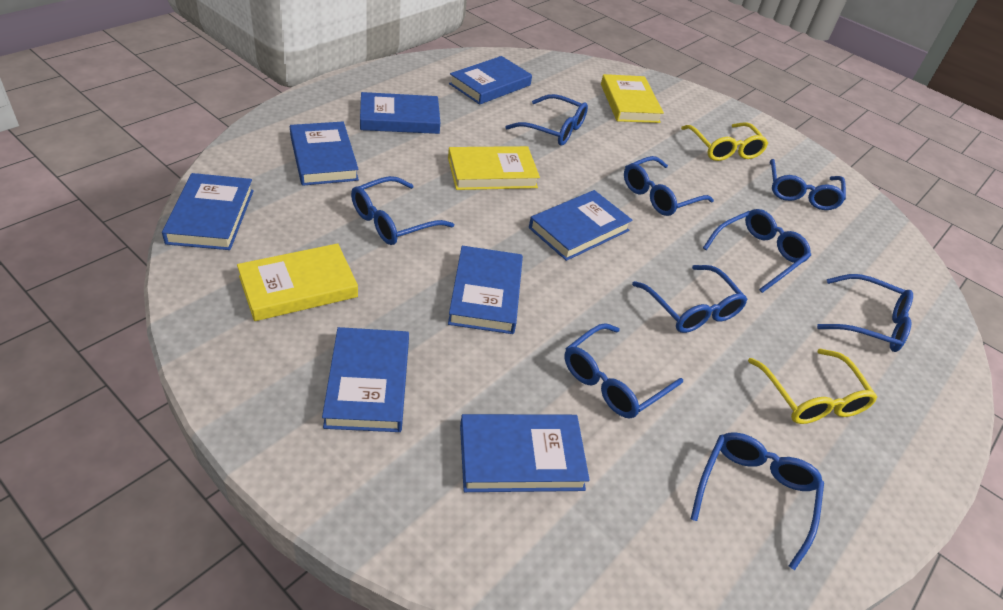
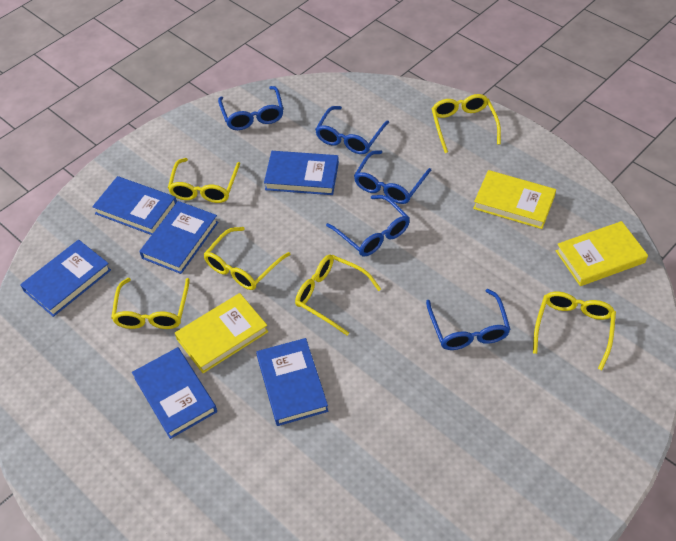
blue book: 8 -> 6
blue glasses: 9 -> 5
yellow glasses: 2 -> 6

